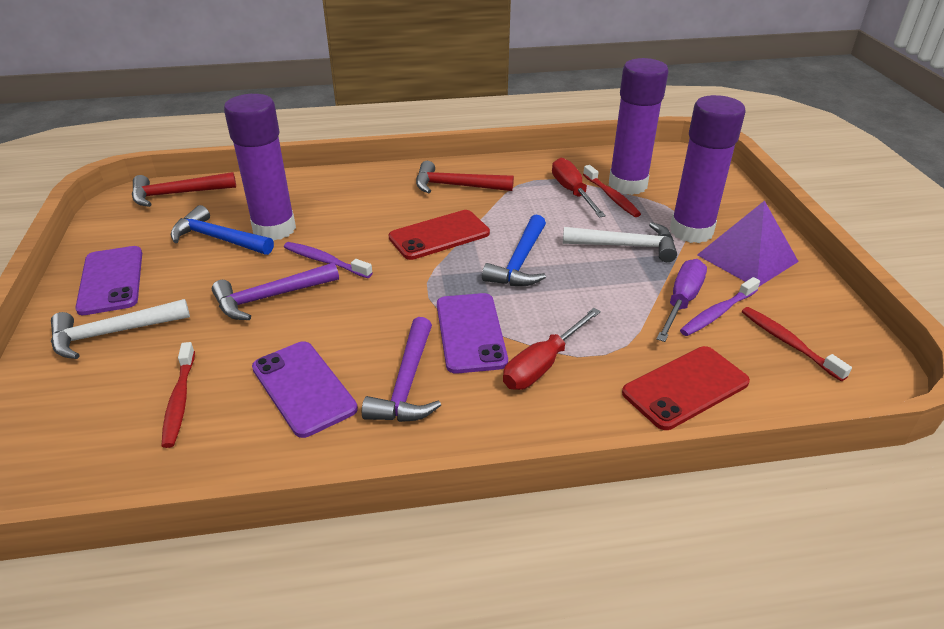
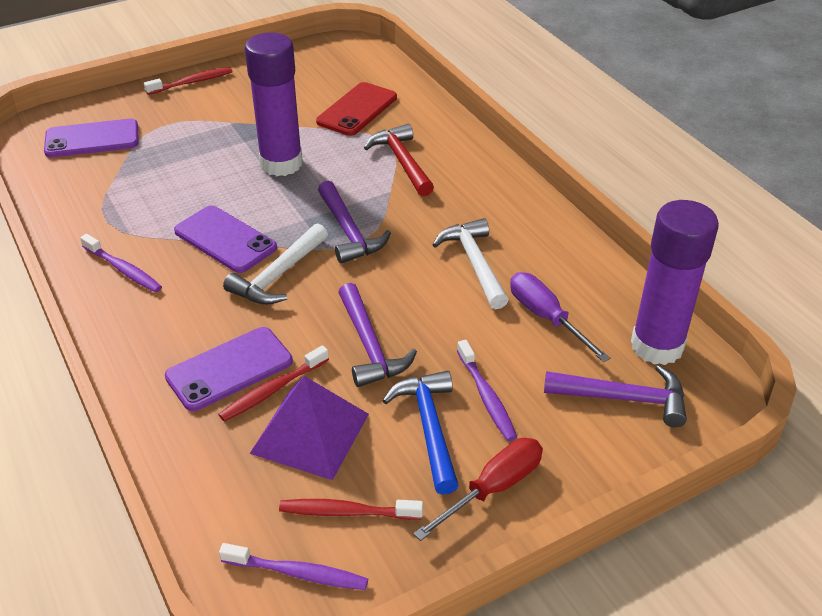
blue hammer: 2 -> 1
purple glue stick: 3 -> 2
purple hammer: 2 -> 3
purple toothbrush: 2 -> 3
red hammer: 2 -> 1
red phone: 2 -> 1
red screwdriver: 2 -> 1

